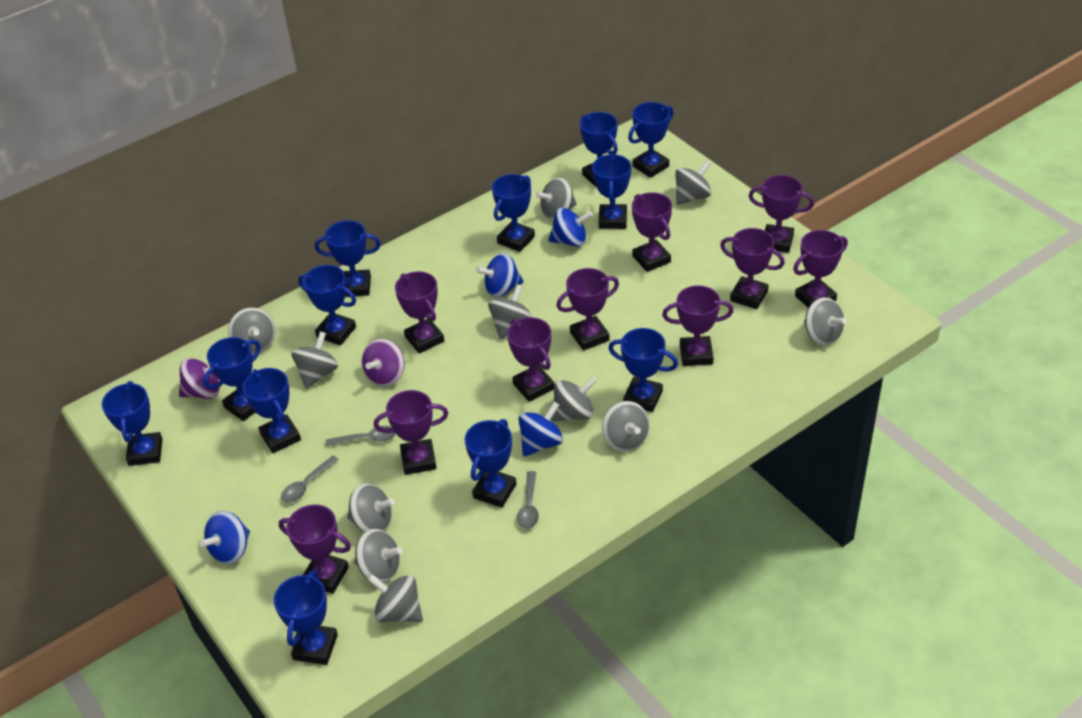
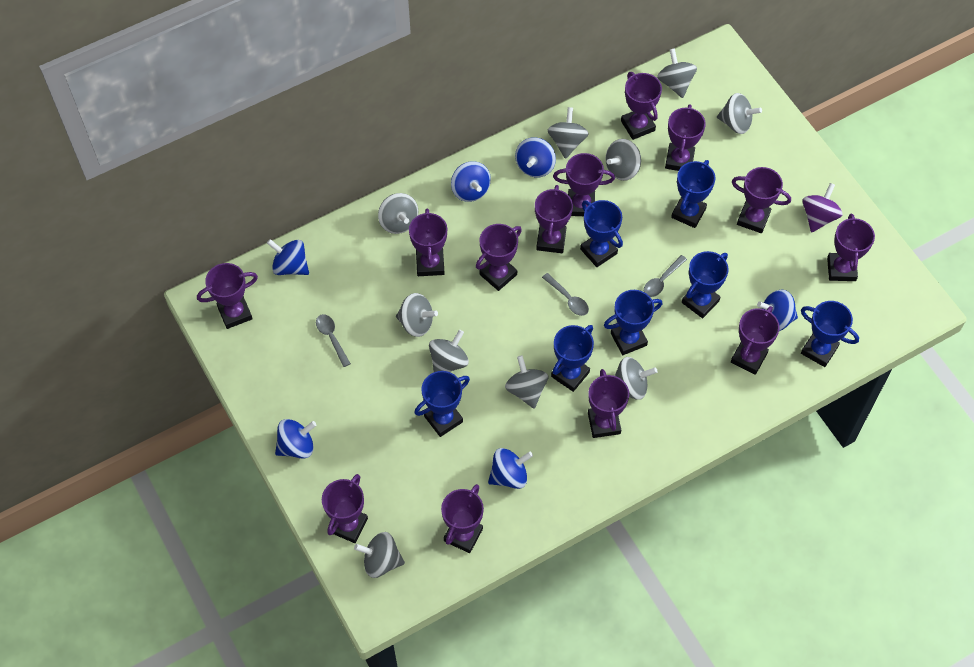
blue spinning top: 4 -> 6
blue trophy: 12 -> 7
grey spinning top: 11 -> 10
purple spinning top: 2 -> 1
purple trophy: 10 -> 13

